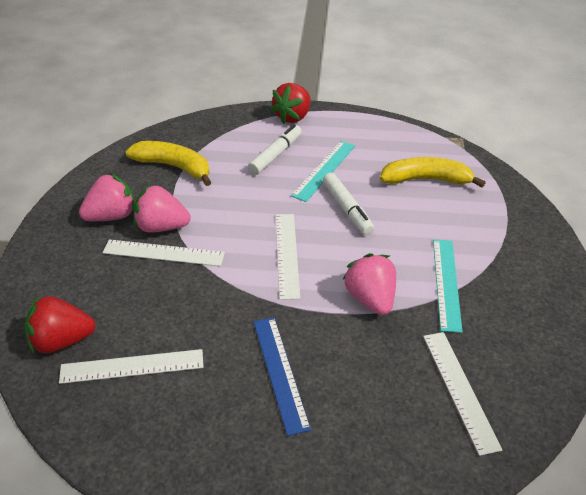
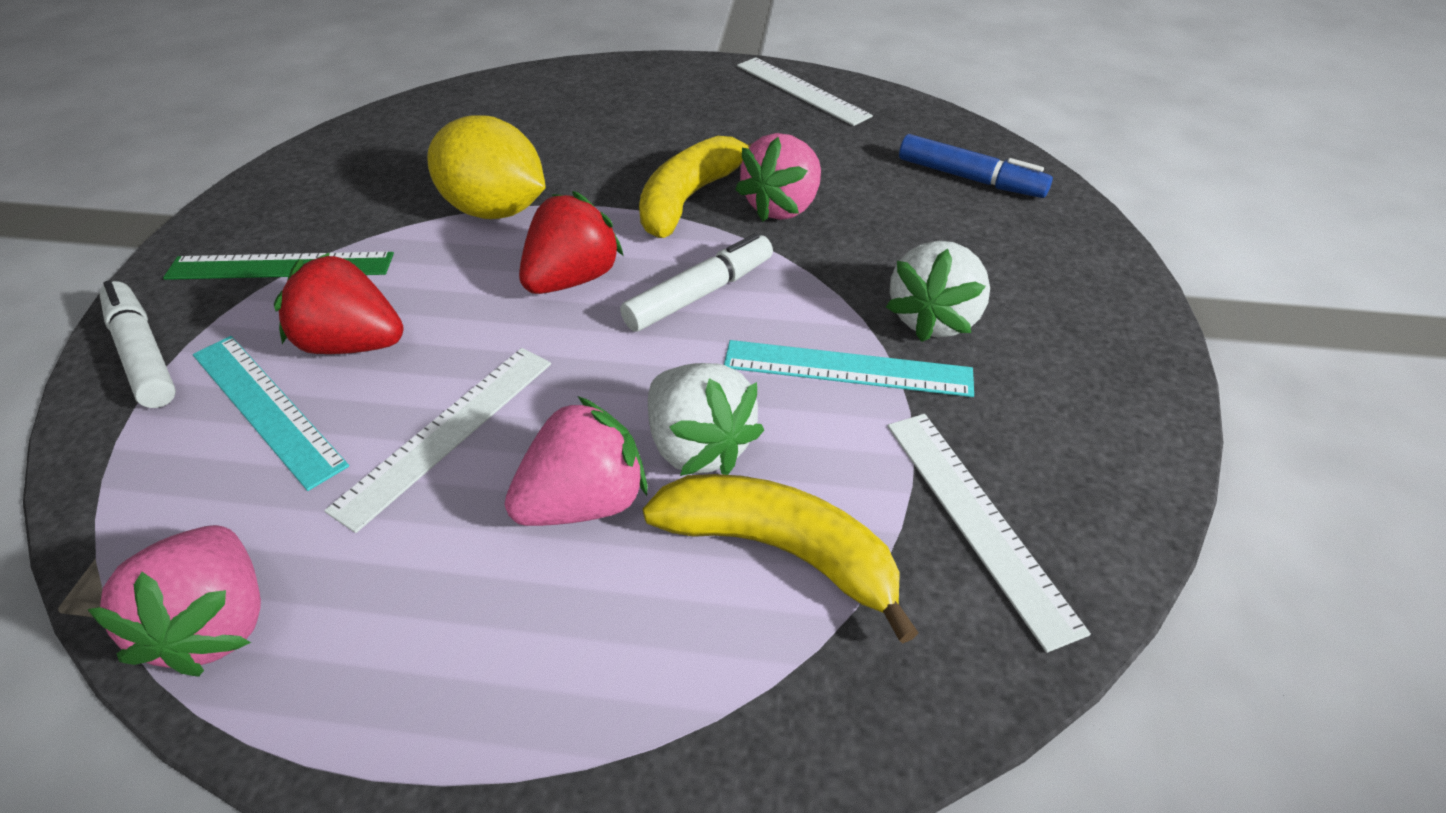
blue marker: 0 -> 1
blue ruler: 1 -> 0
green ruler: 0 -> 1
white ruler: 4 -> 3
white strawberry: 0 -> 2
yellow lemon: 0 -> 1

